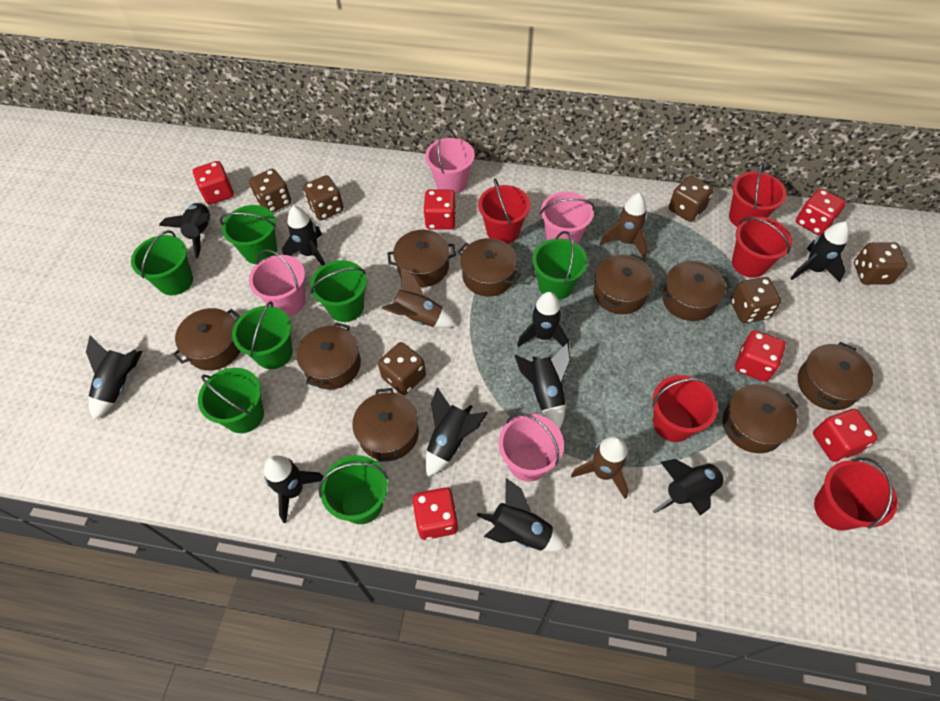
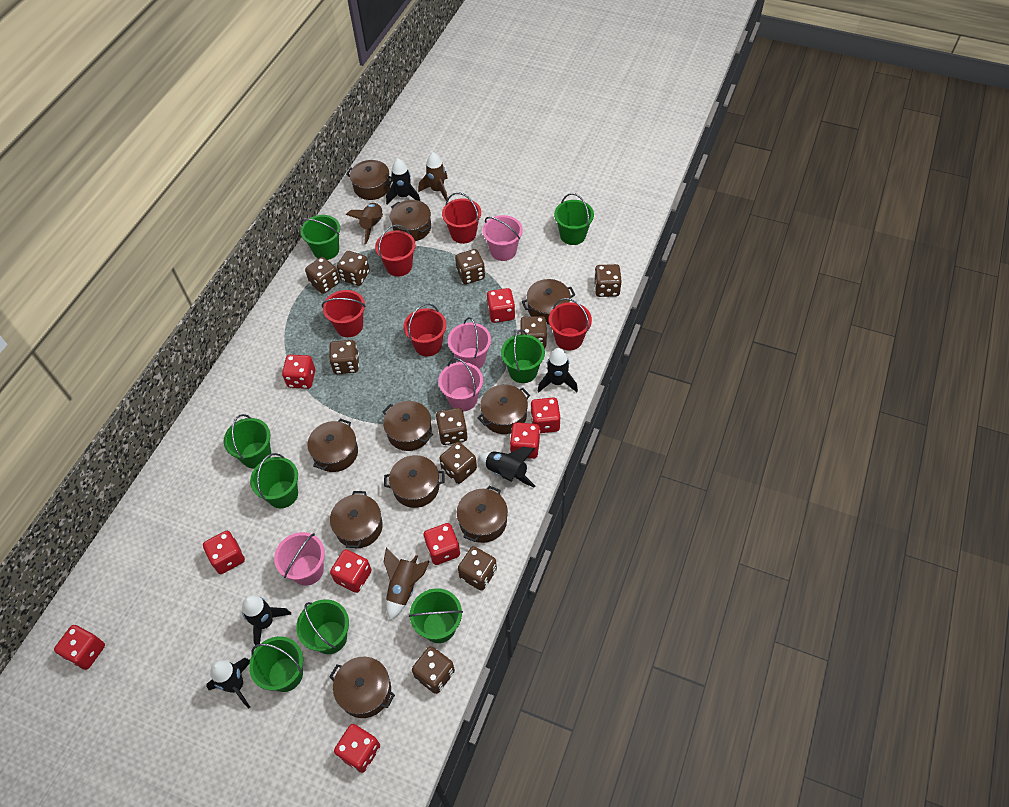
black rocket: 10 -> 5
brown dice: 6 -> 10
brown pot: 9 -> 10
green bucket: 7 -> 8
red dice: 6 -> 9

